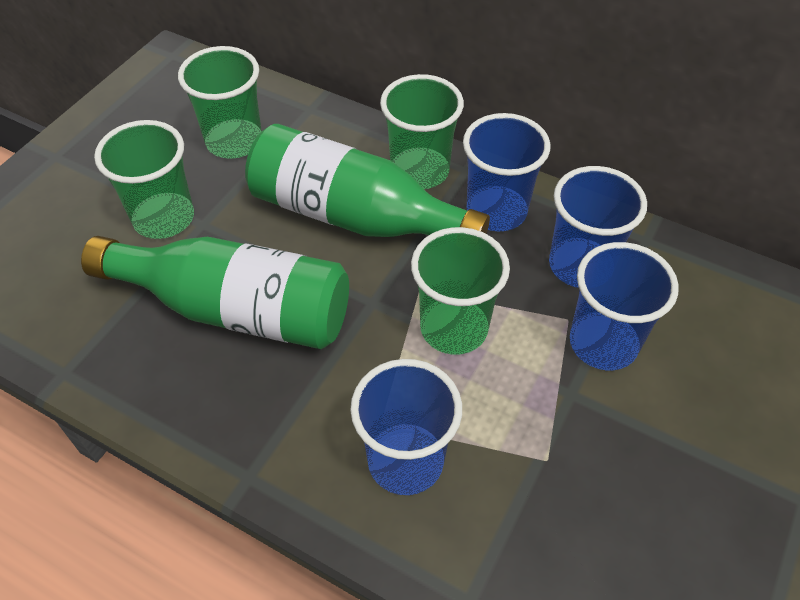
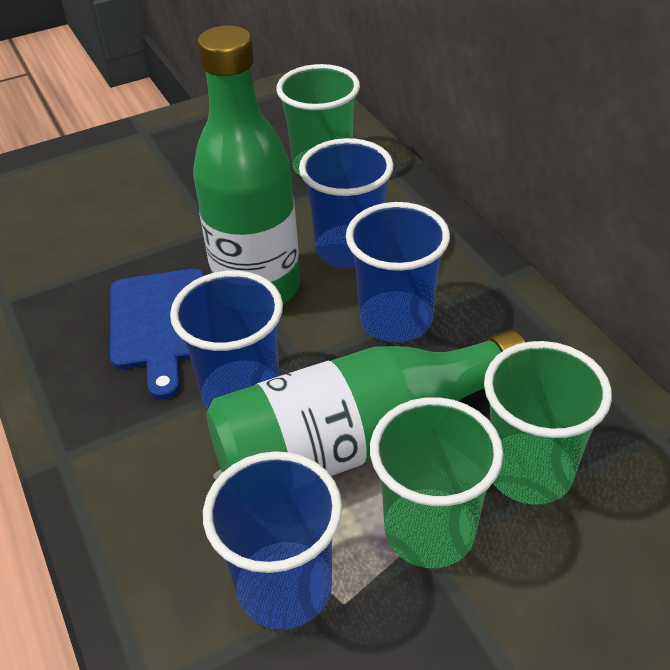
blue cutting board: 0 -> 1
green cup: 4 -> 3

